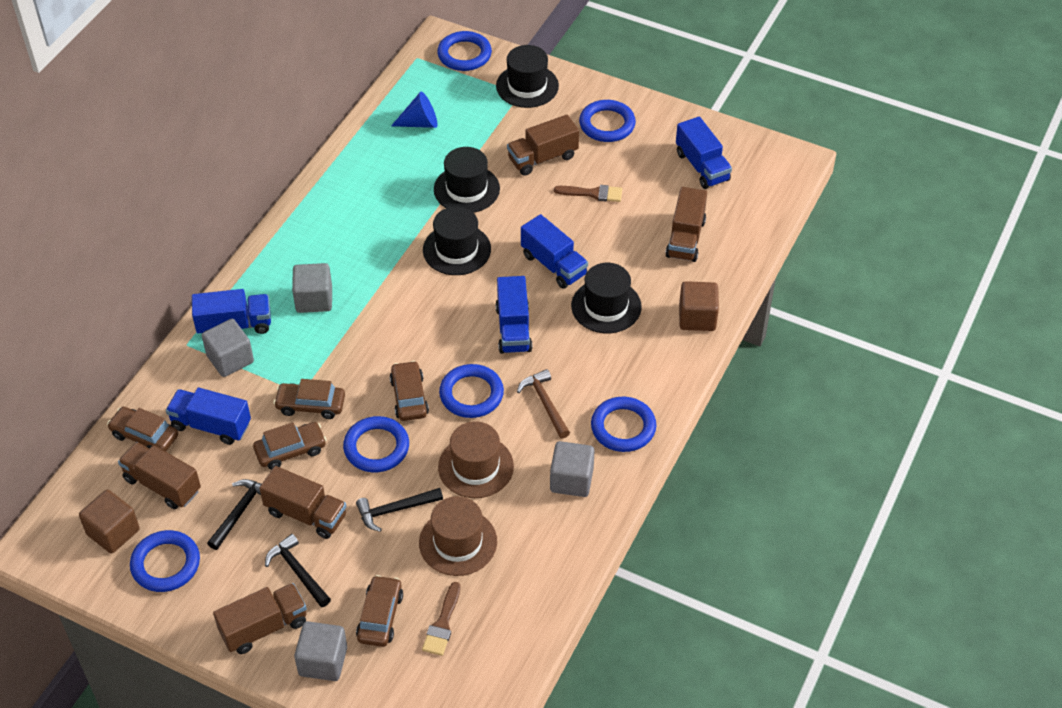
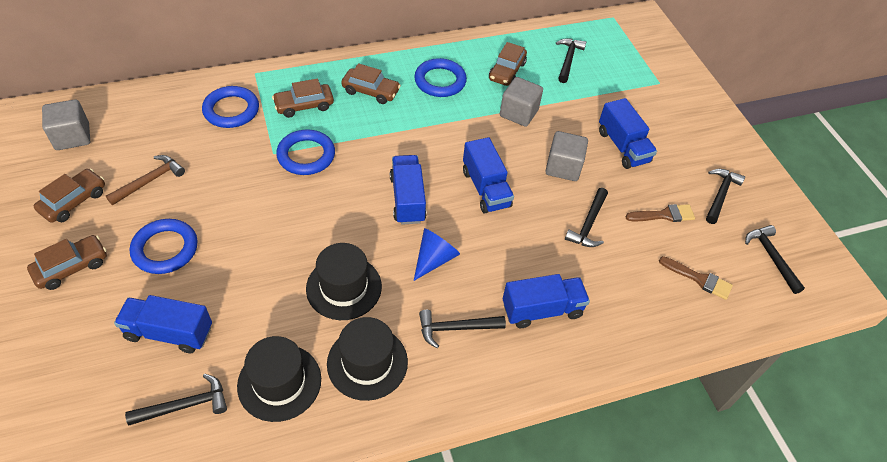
black hammer: 3 -> 6
black hat: 4 -> 3
blue ring: 6 -> 4
brown cube: 2 -> 0
brown hat: 2 -> 0
brown truck: 5 -> 0
grey cube: 4 -> 3

